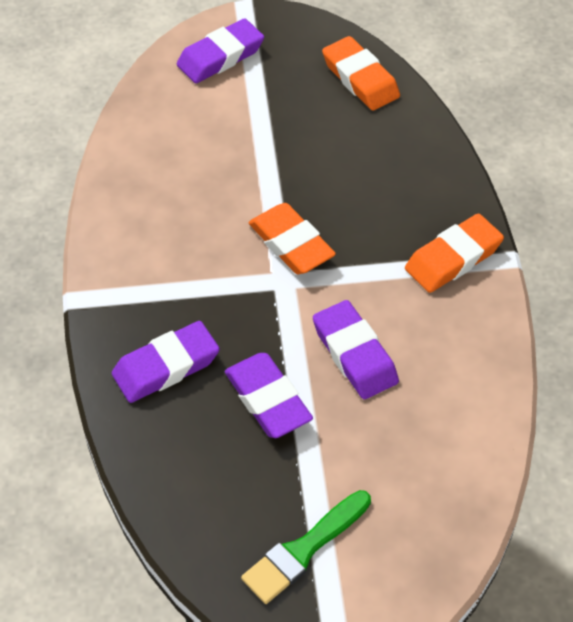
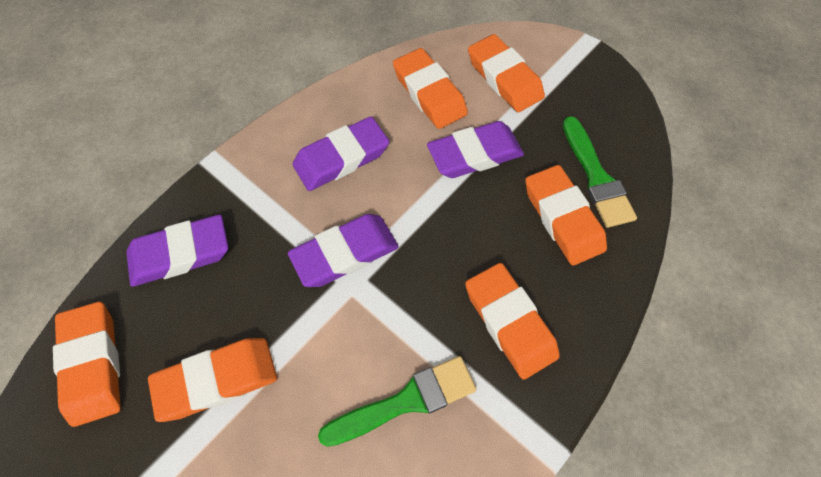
green brush: 1 -> 2
orange eraser: 3 -> 6

